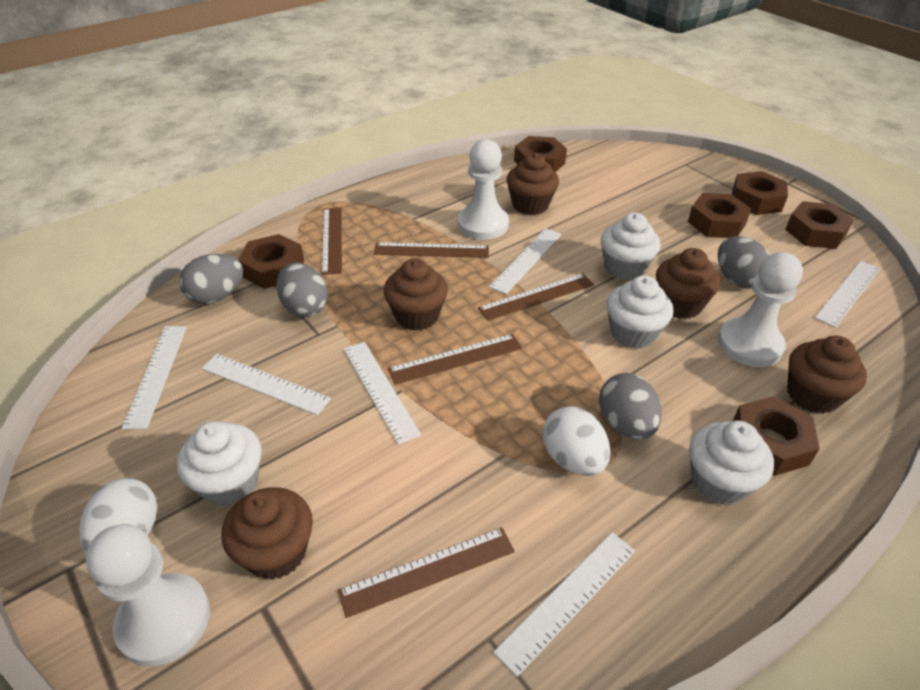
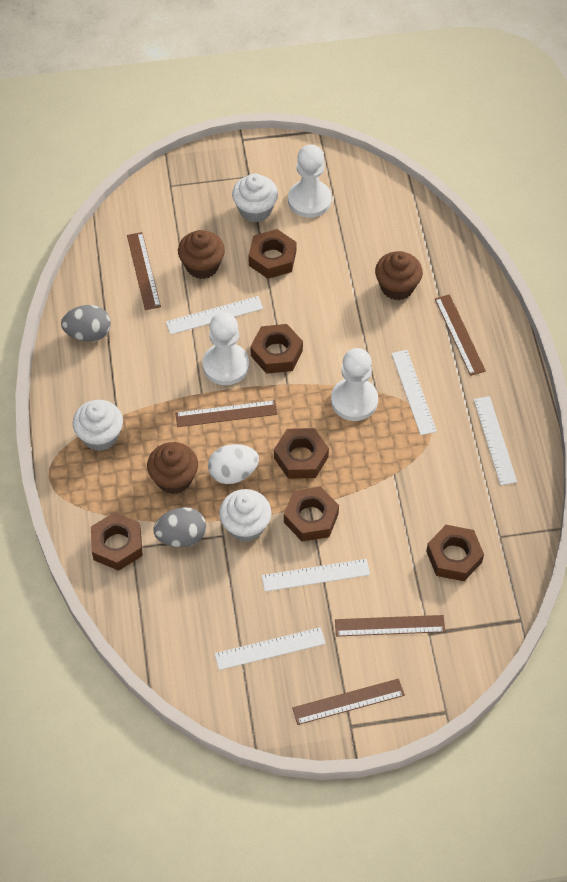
brown cupcake: 5 -> 3
grey egg: 4 -> 2
white cupcake: 4 -> 3
white egg: 2 -> 1
white ruler: 6 -> 5

